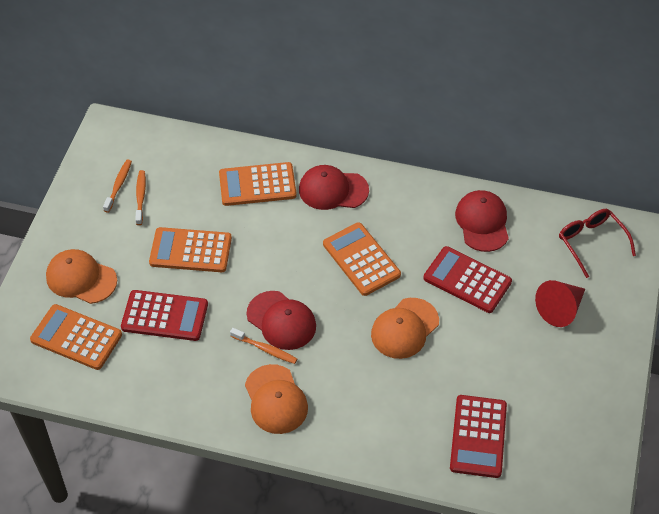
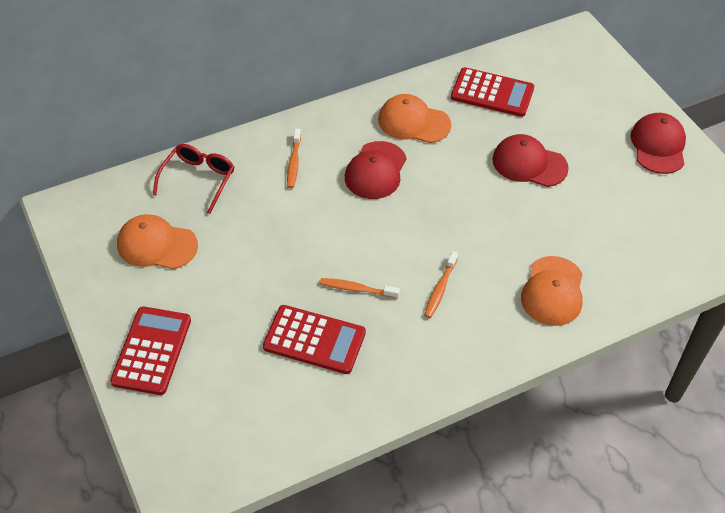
orange calculator: 4 -> 0
red cone: 1 -> 0

